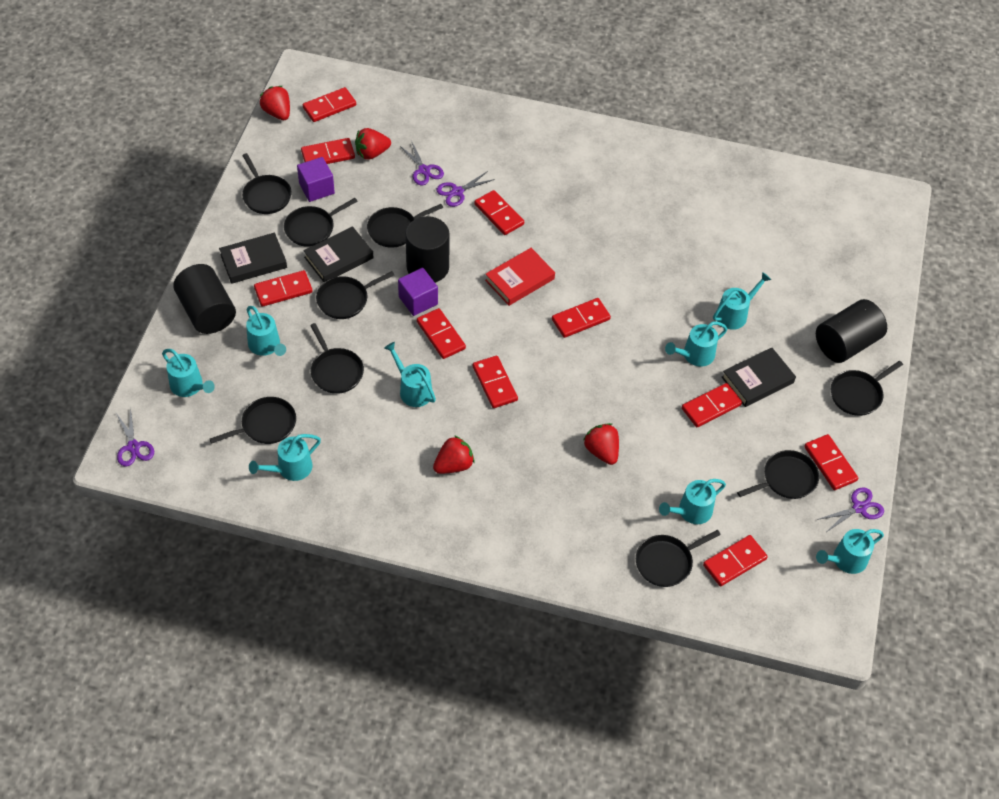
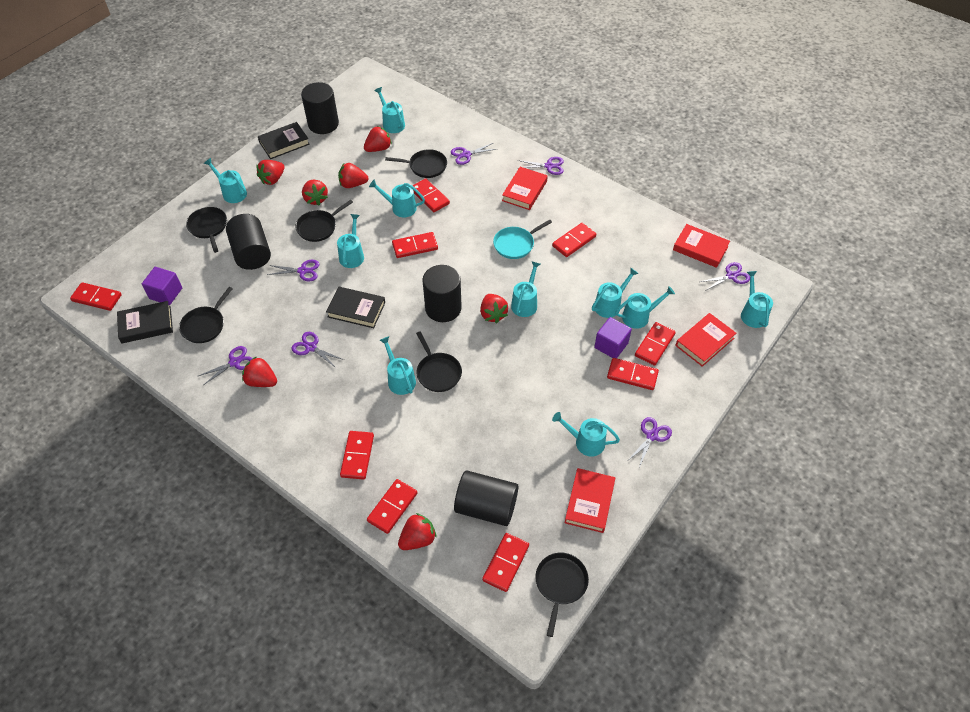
black cylinder: 3 -> 4
black pan: 9 -> 6
purple scissors: 4 -> 7
red book: 1 -> 4
red domino: 10 -> 9
red strawberry: 4 -> 7
turquoise pan: 0 -> 1
turquoise watering can: 8 -> 10

